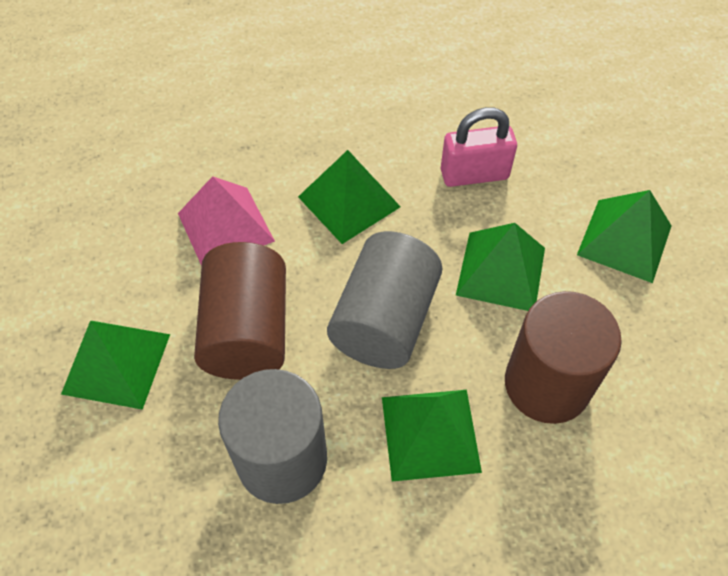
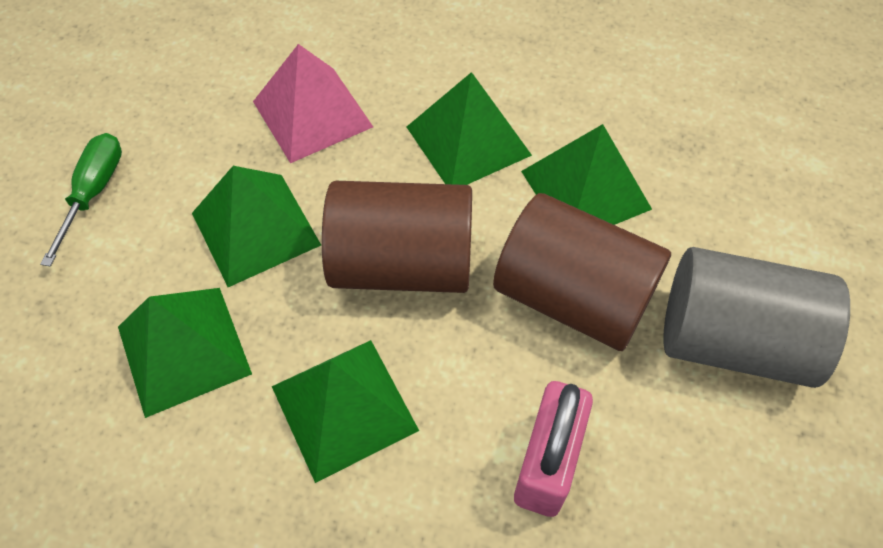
green screwdriver: 0 -> 1
grey cylinder: 2 -> 1

